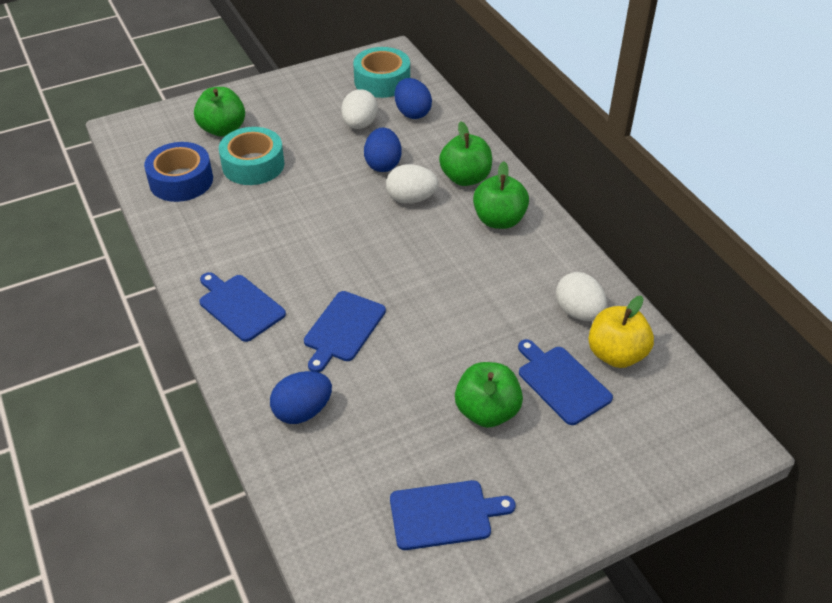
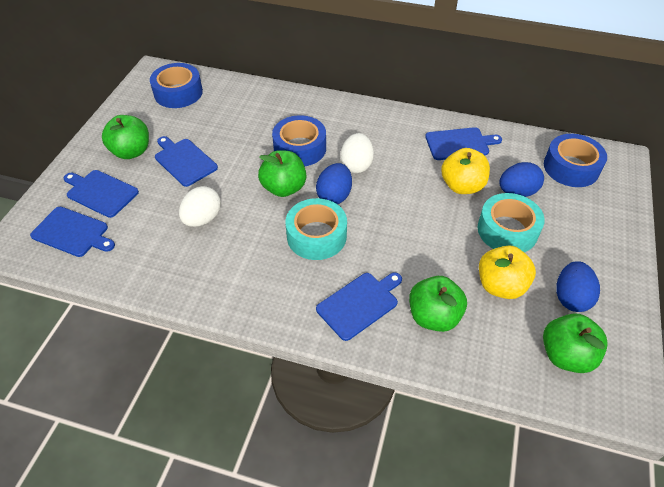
blue cutting board: 4 -> 5
blue tape: 1 -> 3
white egg: 3 -> 2
yellow apple: 1 -> 2

